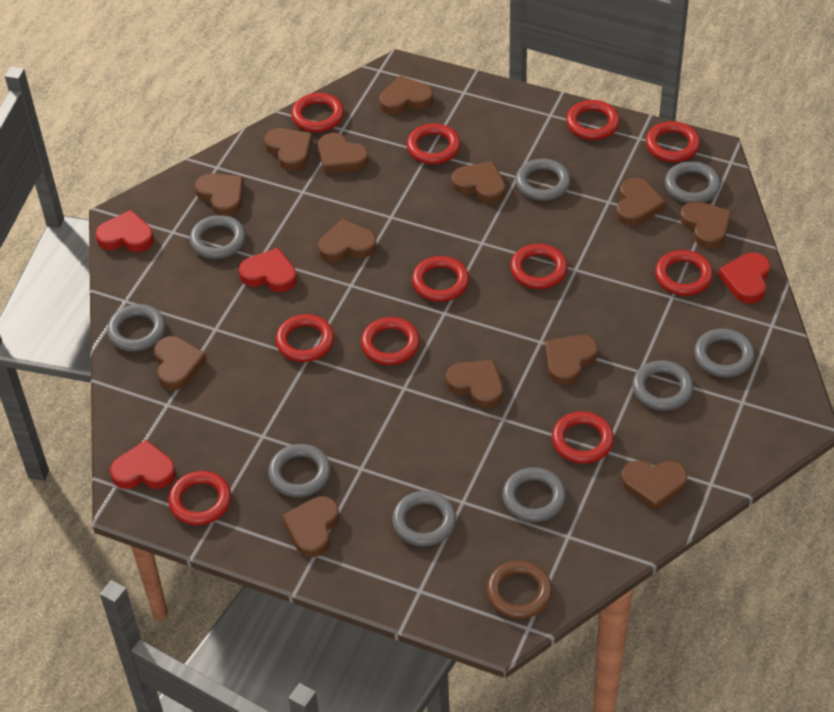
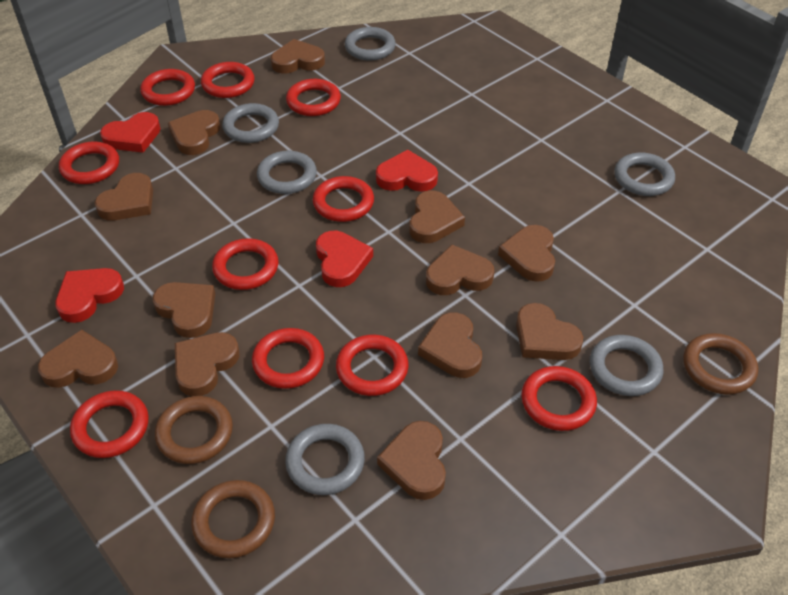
brown heart: 13 -> 12
brown ring: 1 -> 3
grey ring: 9 -> 6
red ring: 11 -> 10

